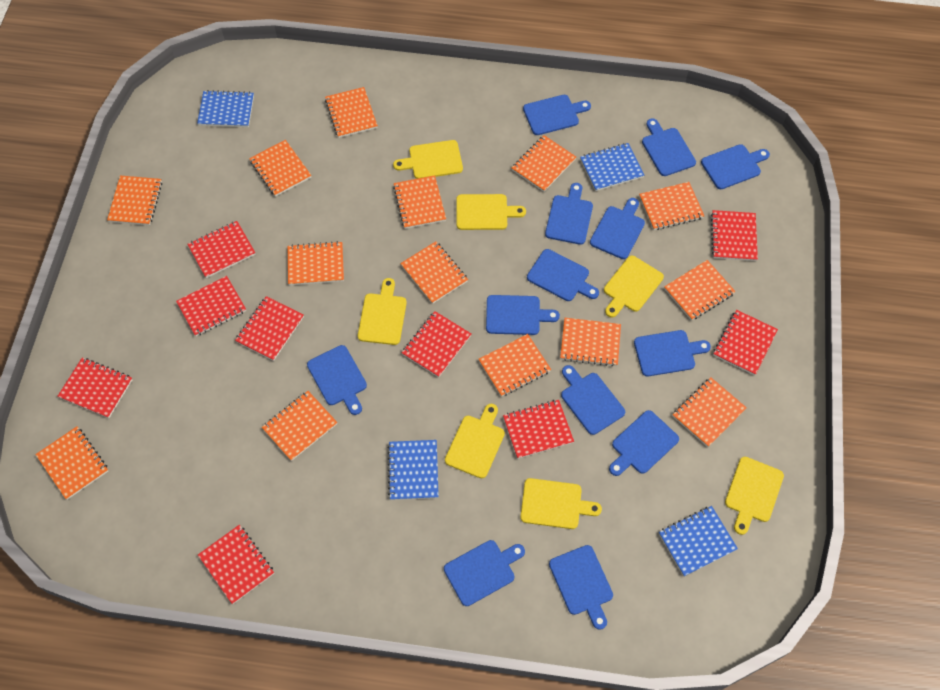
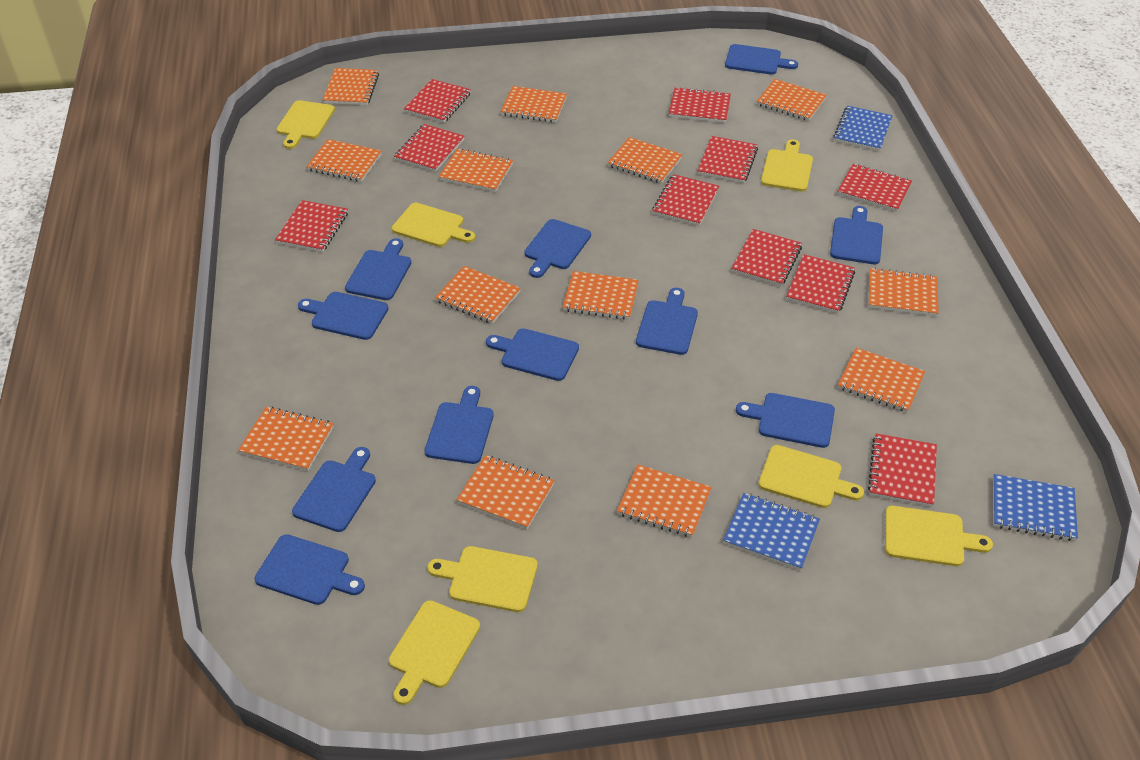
blue cutting board: 13 -> 11
blue notebook: 4 -> 3
orange notebook: 14 -> 13
red notebook: 9 -> 10

